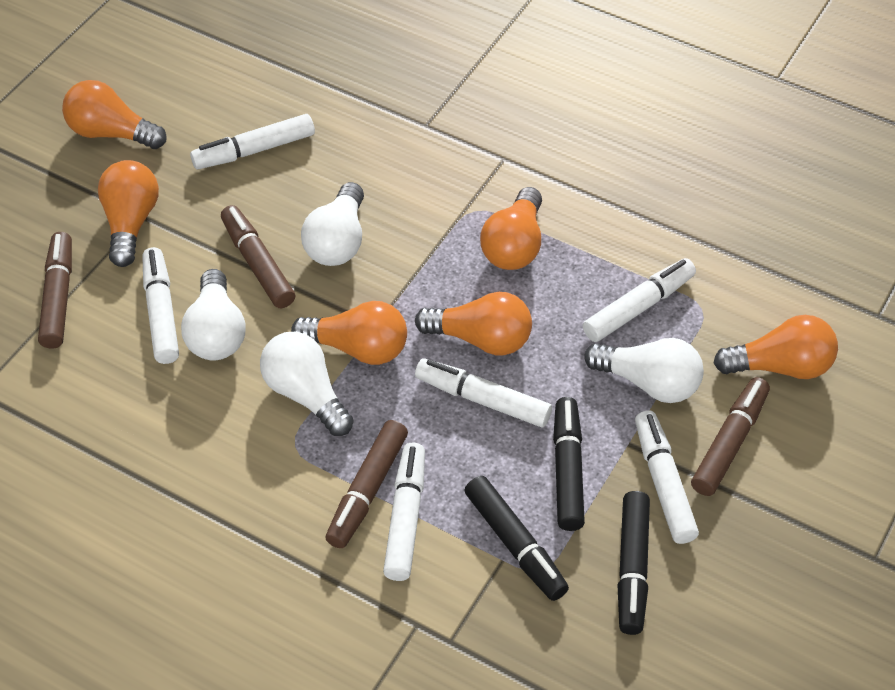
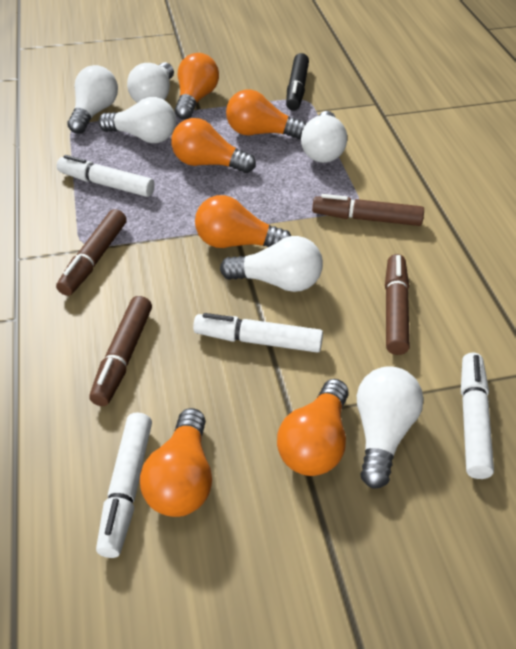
black marker: 3 -> 1
white light bulb: 4 -> 6
white marker: 6 -> 4

